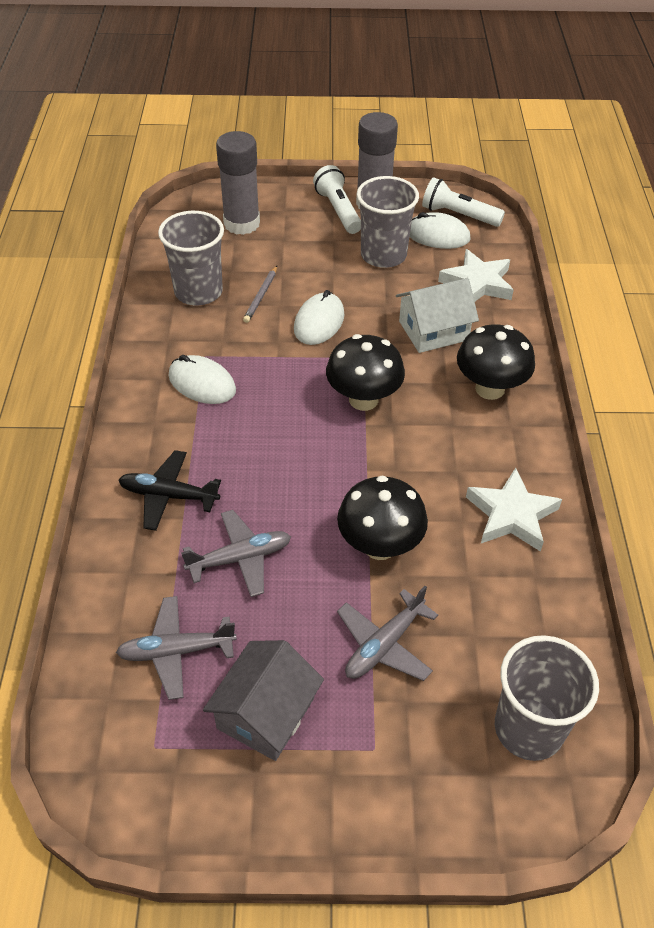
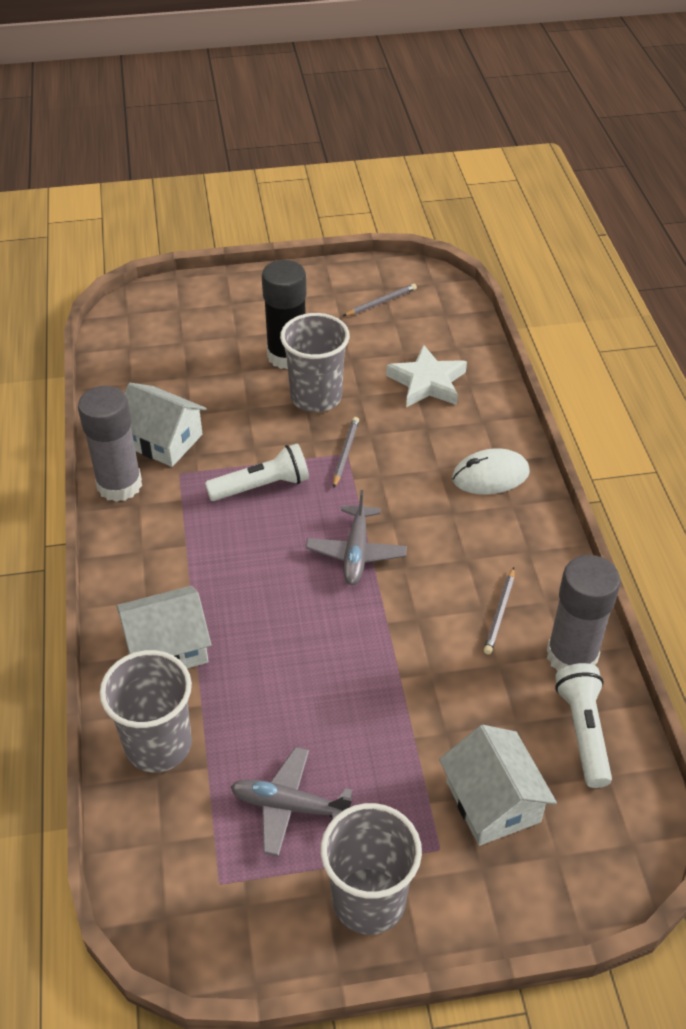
black glue stick: 0 -> 1
black mushroom: 3 -> 0
black plane: 1 -> 0
grey house: 1 -> 0
grey pencil: 1 -> 3
grey plane: 3 -> 2
white house: 1 -> 3
white mouse: 3 -> 1
white star: 2 -> 1

